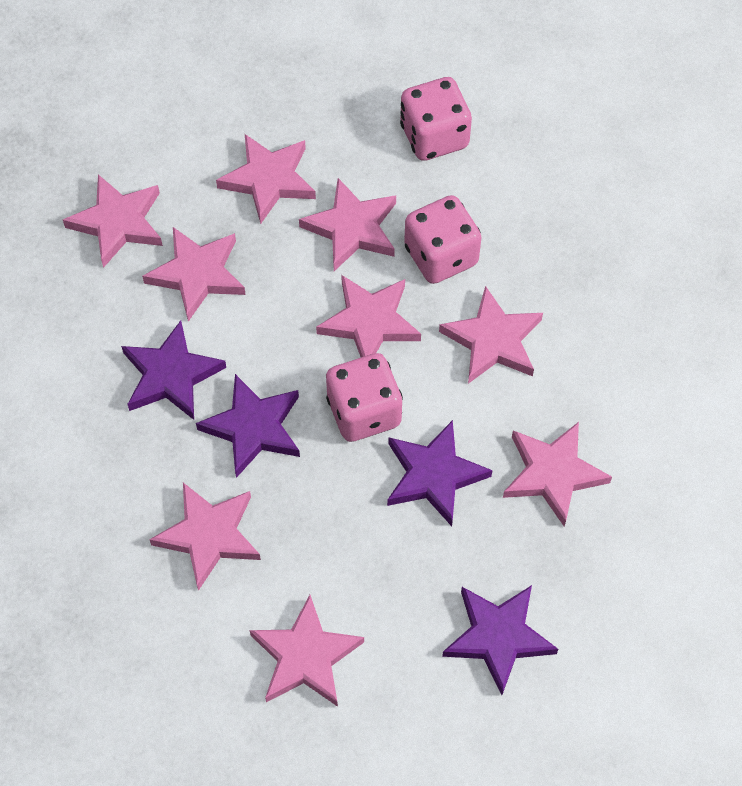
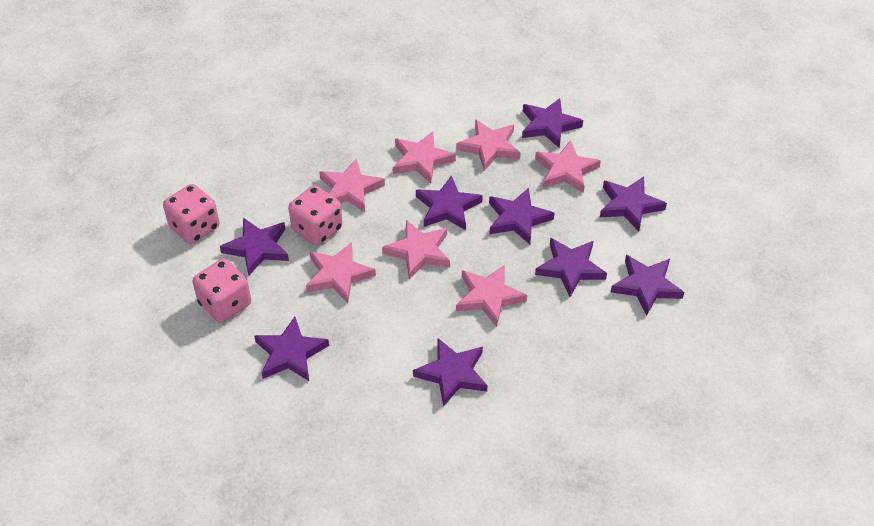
pink star: 9 -> 7
purple star: 4 -> 9

